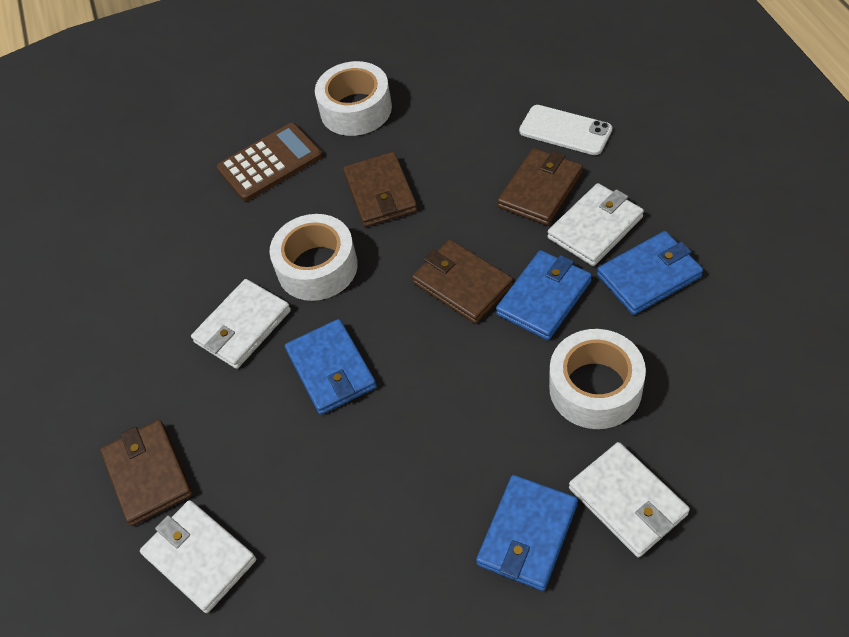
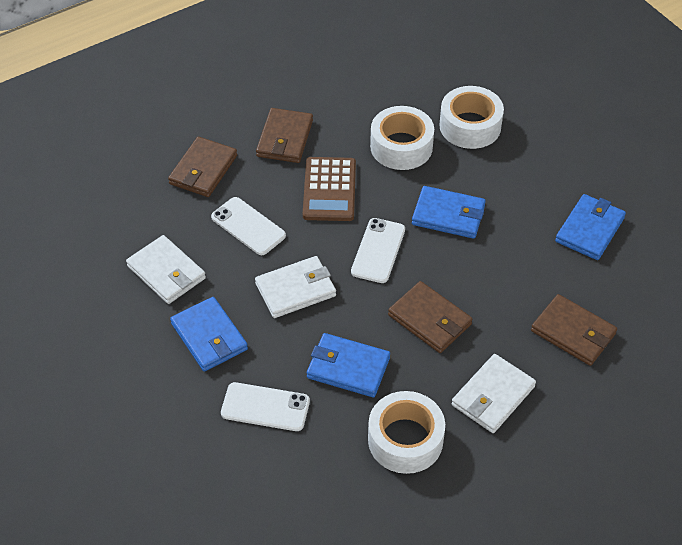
white phone: 1 -> 3
white wallet: 4 -> 3

